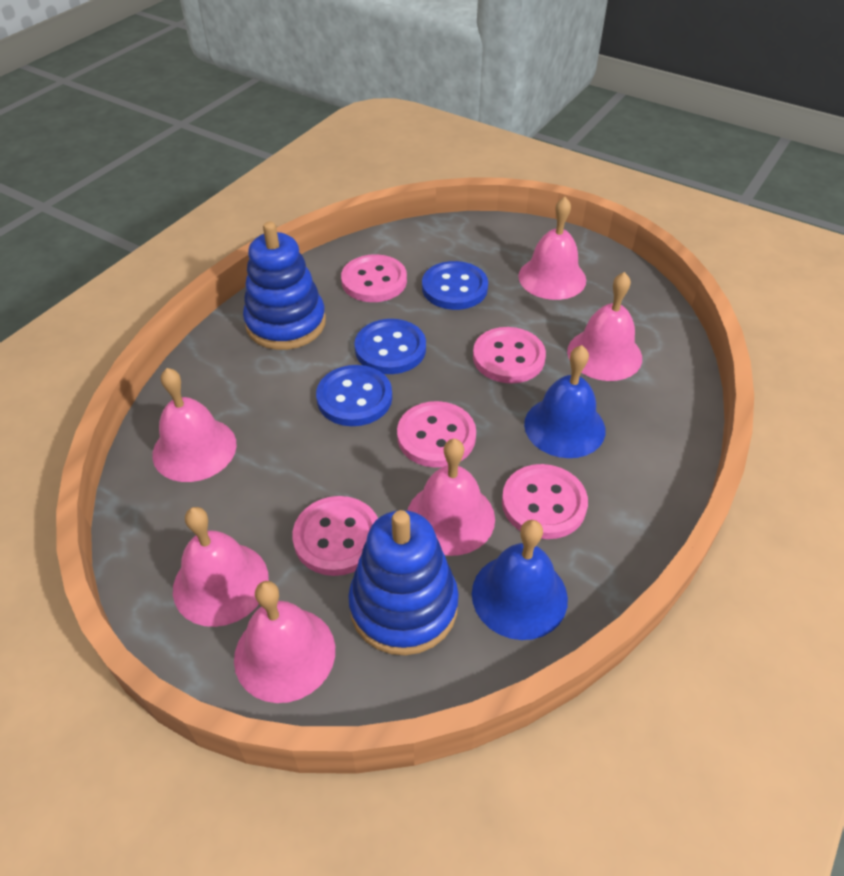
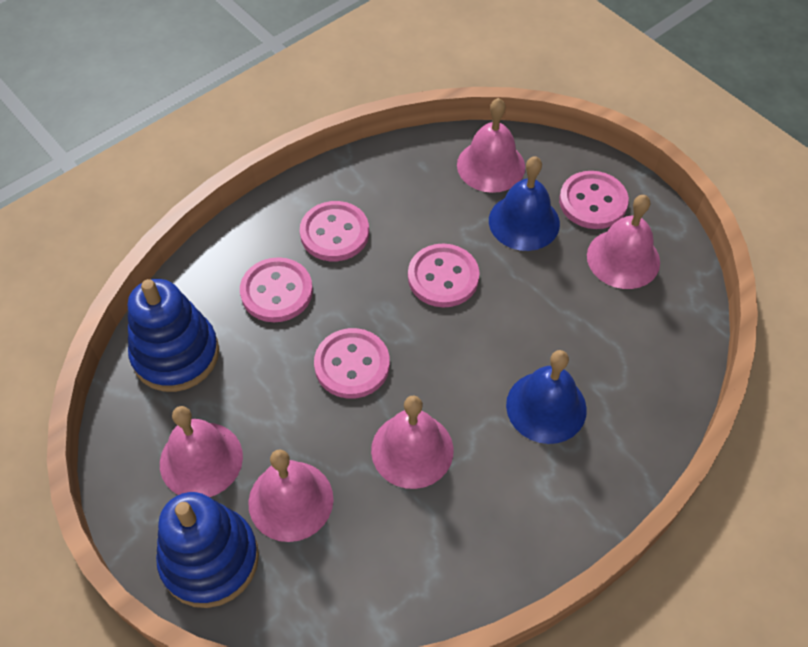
blue button: 3 -> 0
pink bell: 6 -> 5

